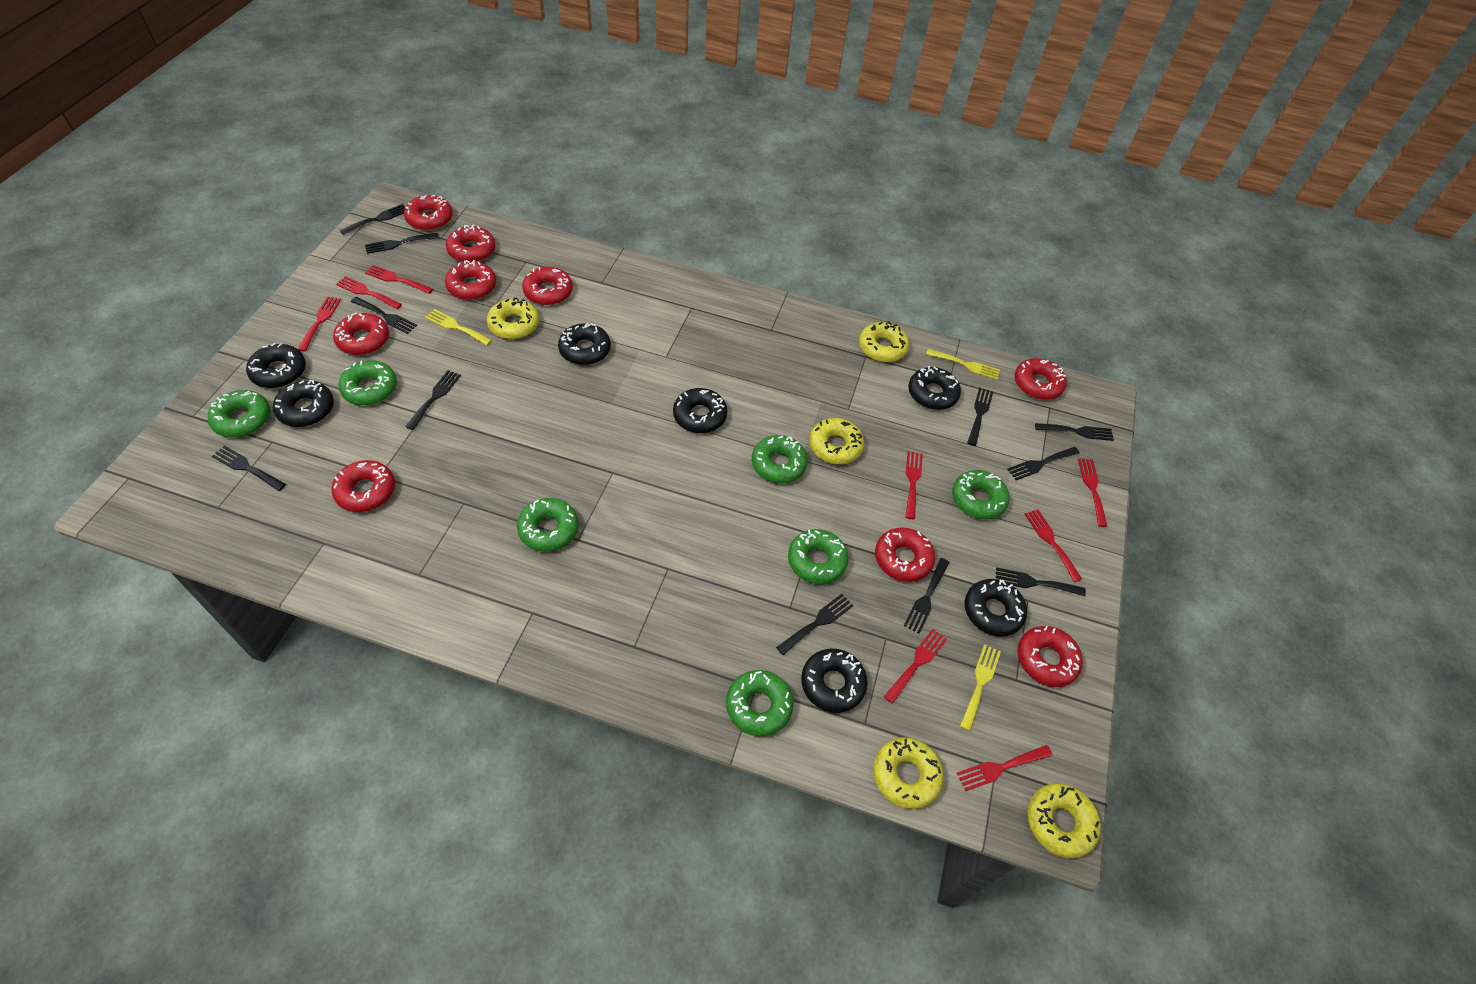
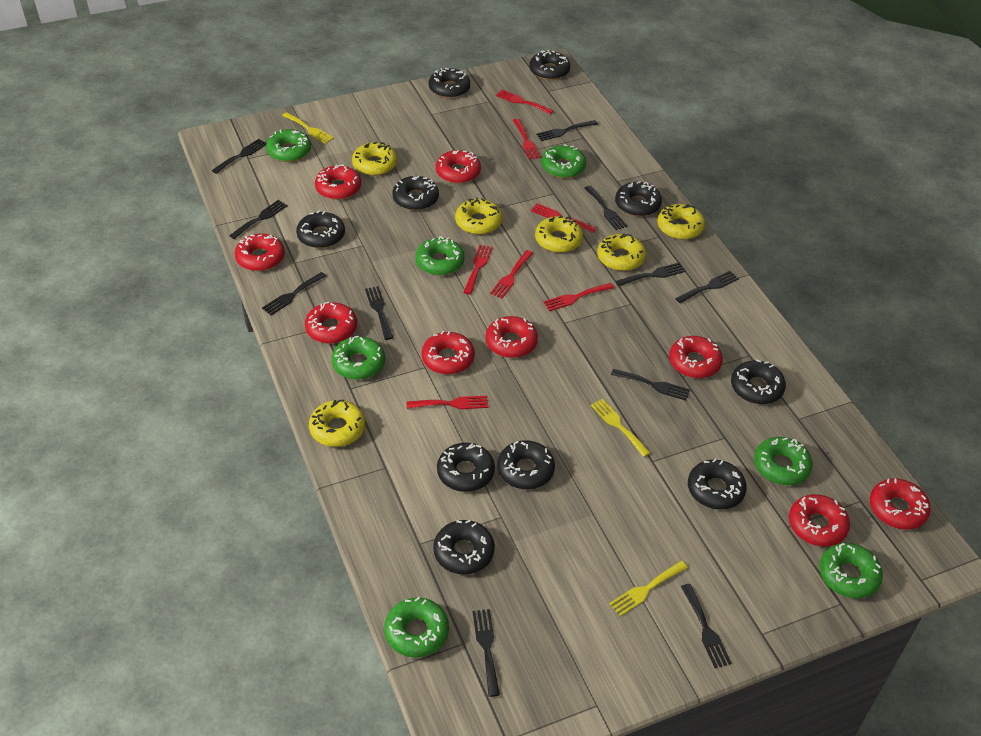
black donut: 7 -> 10
red fork: 8 -> 7
yellow donut: 5 -> 6

